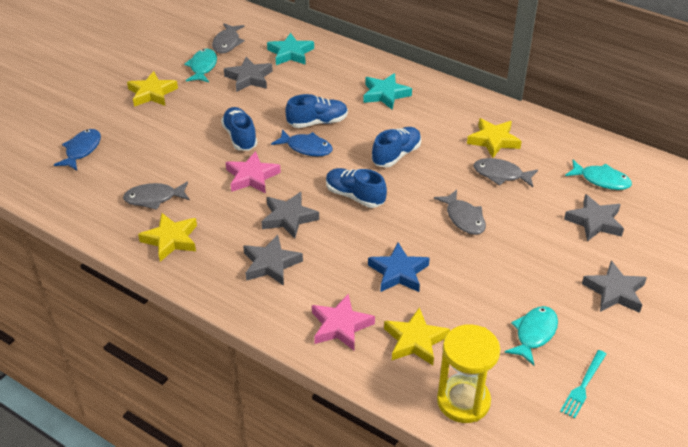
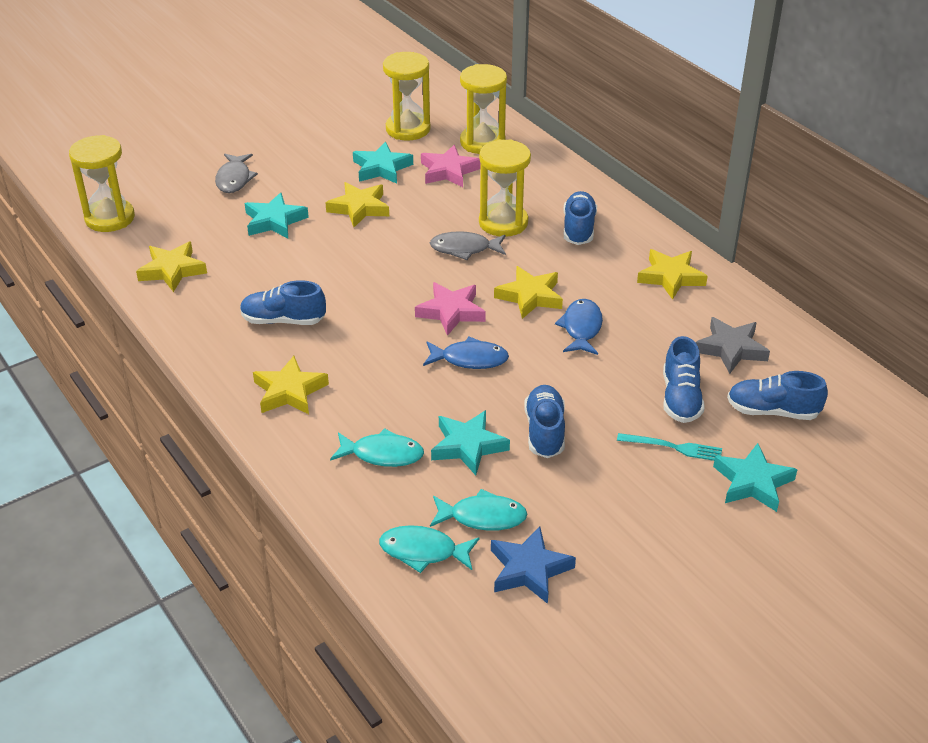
blue shoe: 4 -> 5
grey fish: 4 -> 2
grey star: 5 -> 1
turquoise star: 2 -> 4
yellow hourglass: 1 -> 4
yellow star: 4 -> 5

